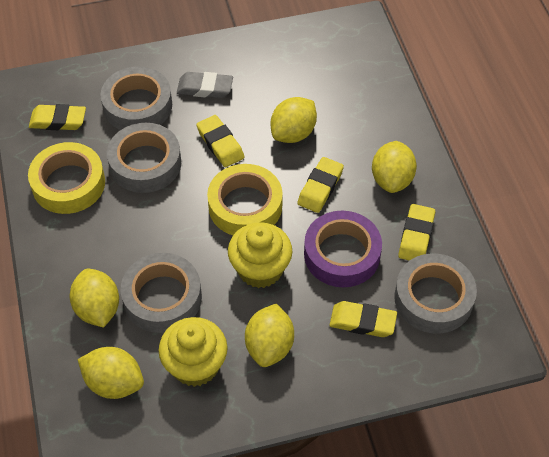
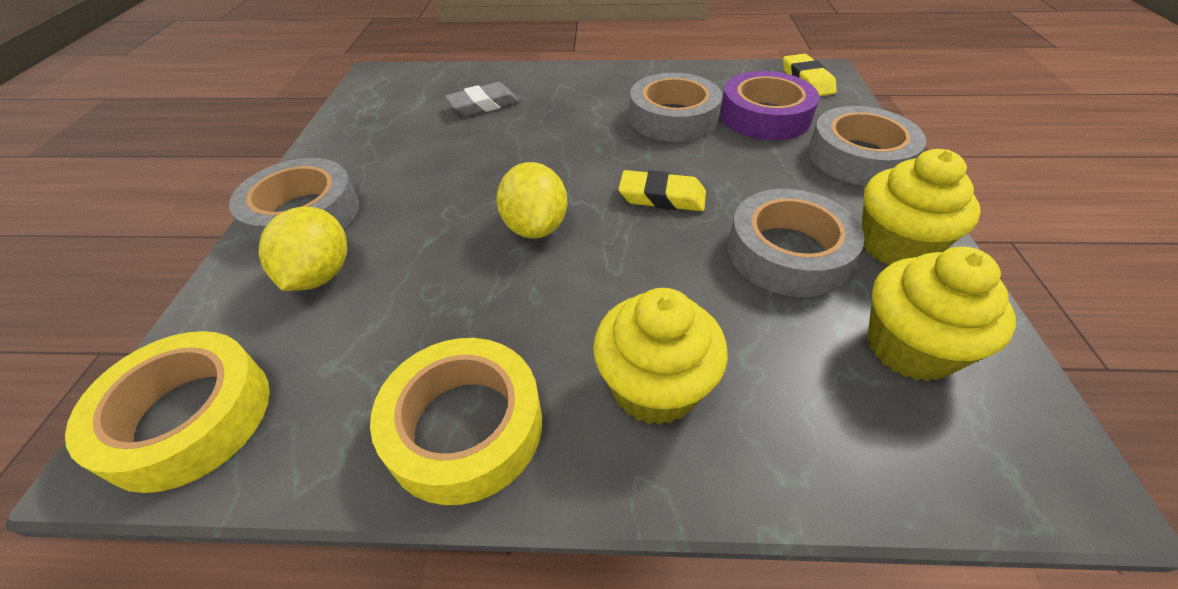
yellow cupcake: 2 -> 3
yellow eraser: 5 -> 2
yellow lemon: 5 -> 2

